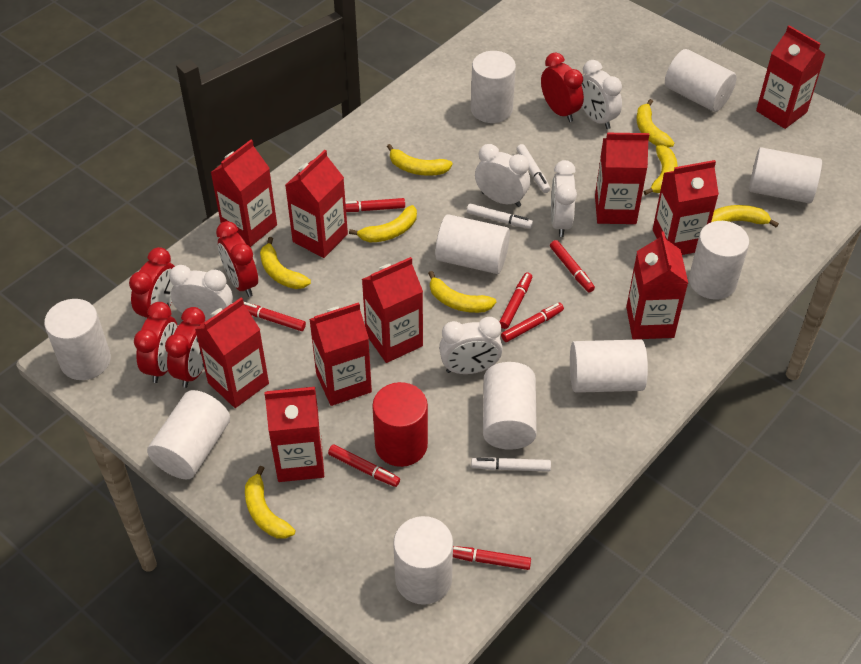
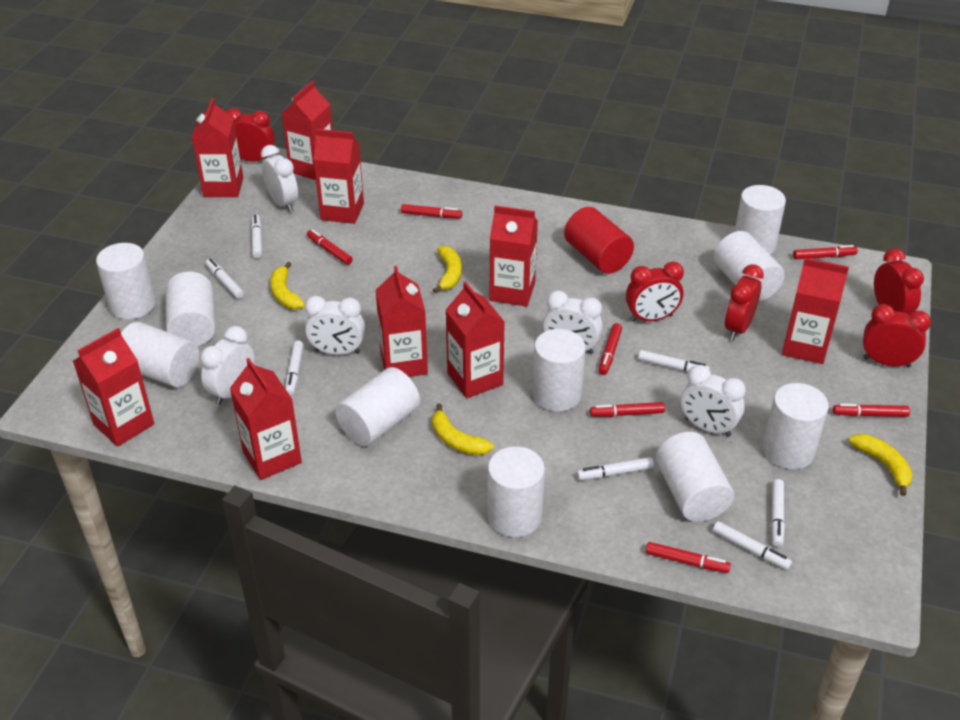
red carton: 10 -> 9
white marker: 3 -> 7
yellow banana: 8 -> 4

